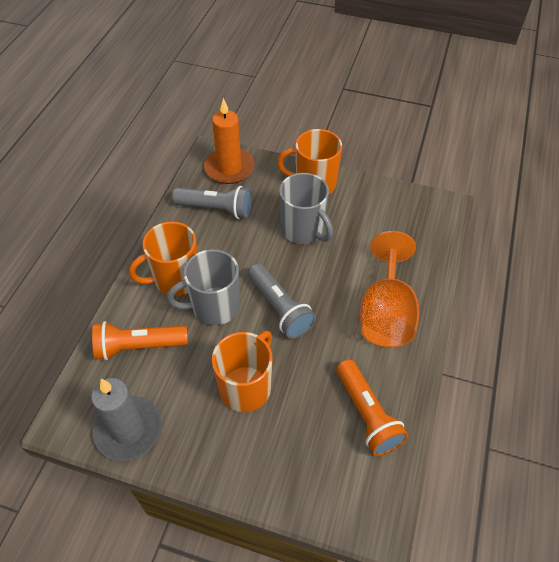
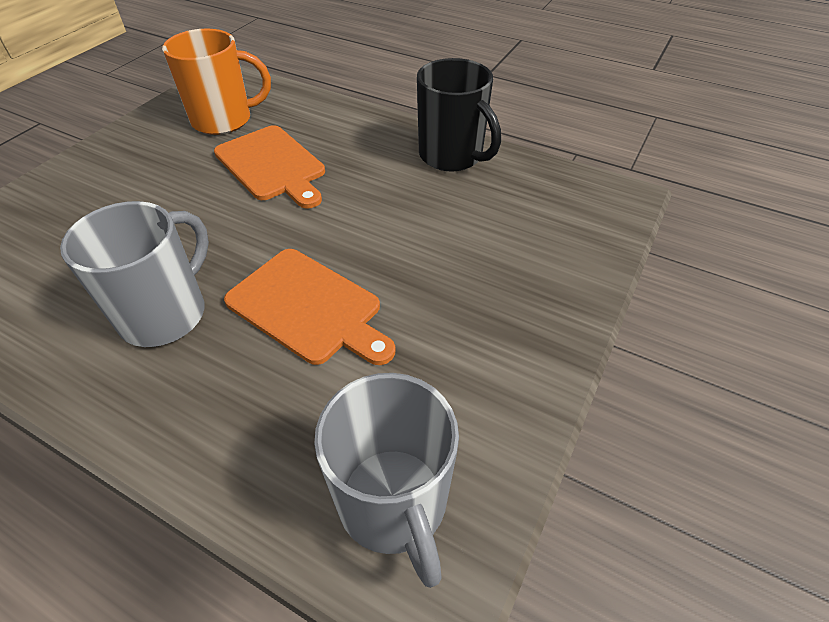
black mug: 0 -> 1
grey candle: 1 -> 0
grey flashlight: 2 -> 0
orange candle: 1 -> 0
orange cutting board: 0 -> 2
orange flashlight: 2 -> 0
orange goblet: 1 -> 0
orange mug: 3 -> 1

